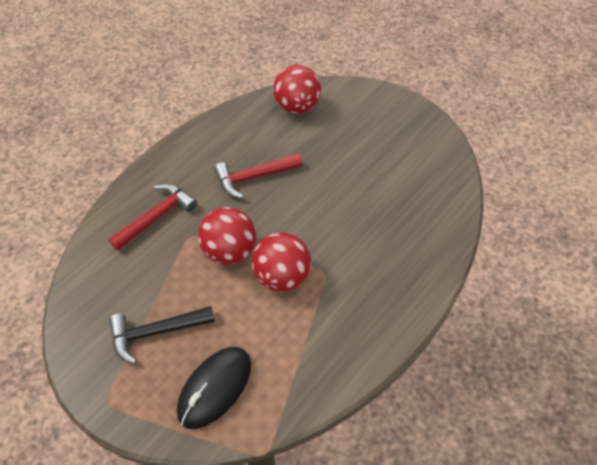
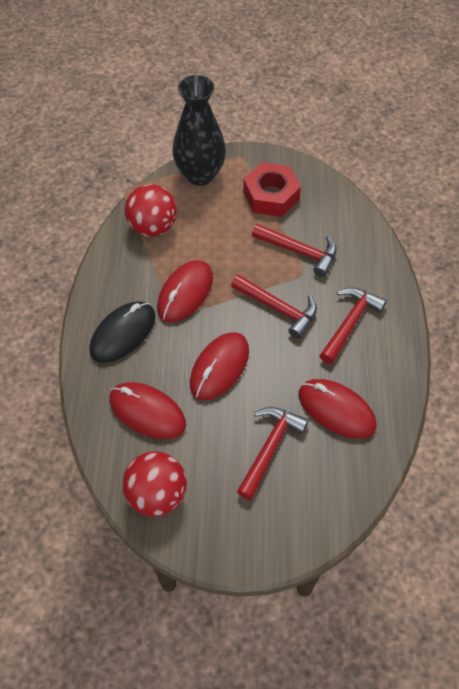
black hammer: 1 -> 0
black vase: 0 -> 1
red ball: 3 -> 2
red hammer: 2 -> 4
red mouse: 0 -> 4
red nut: 0 -> 1

